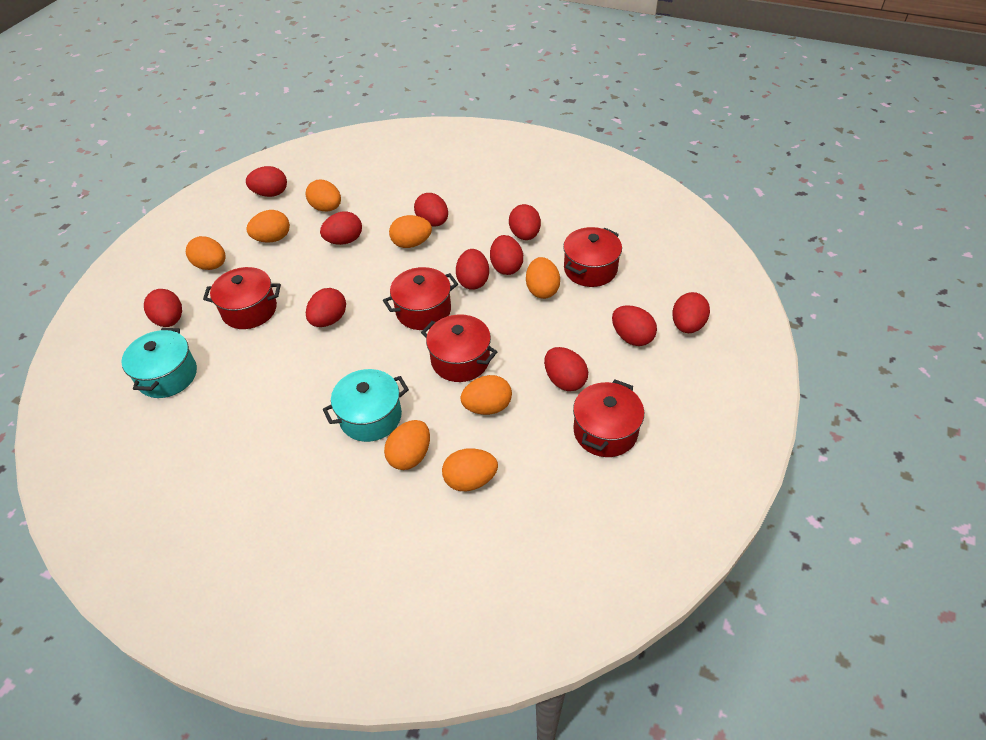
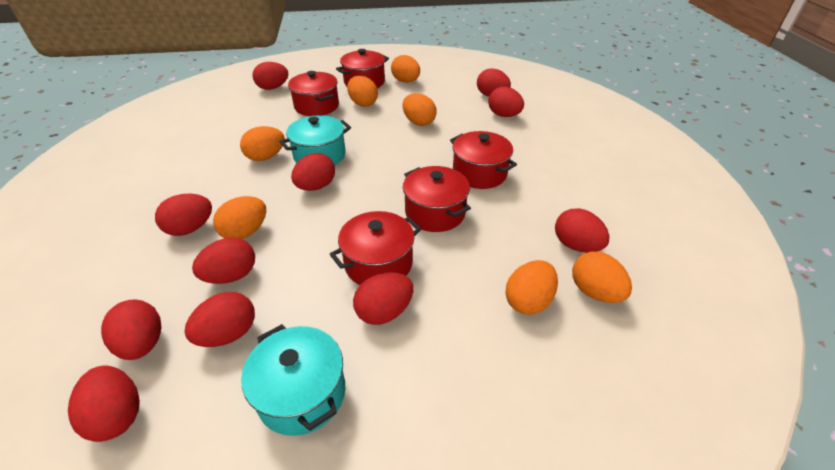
orange egg: 8 -> 7

